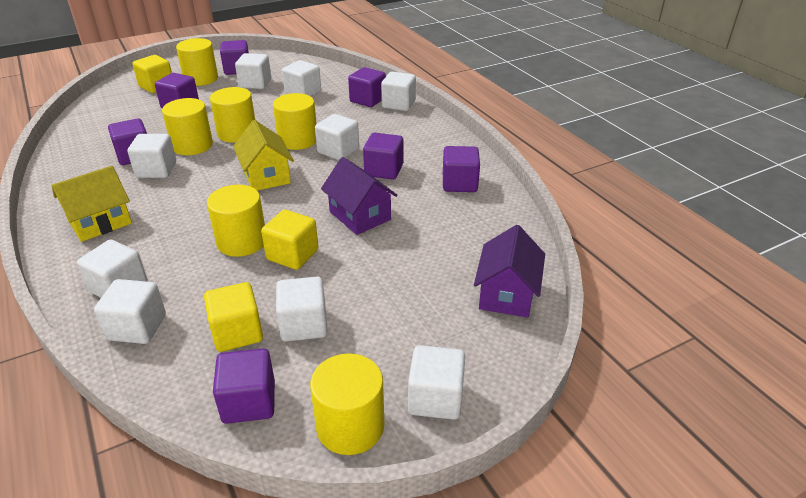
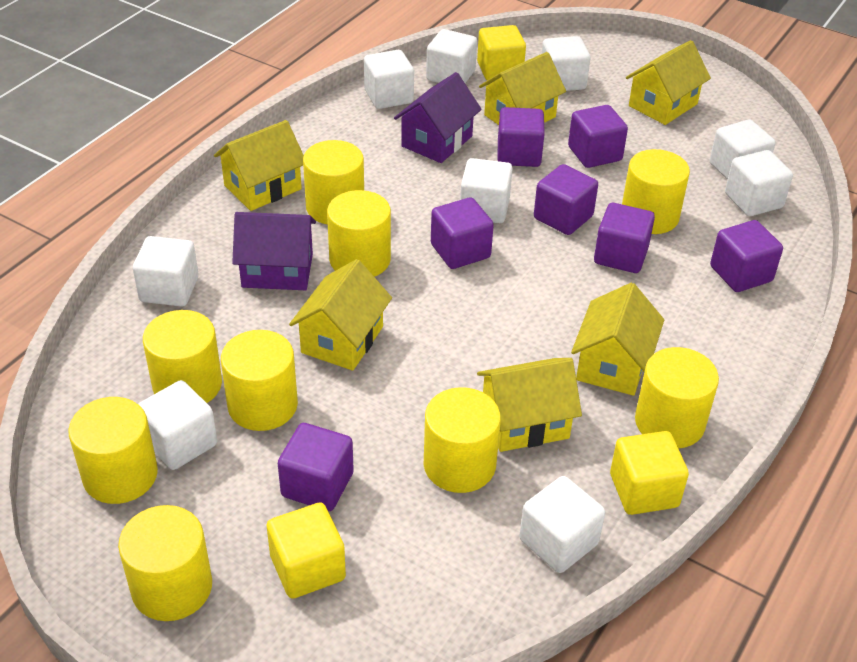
yellow cylinder: 6 -> 9
yellow house: 2 -> 6

